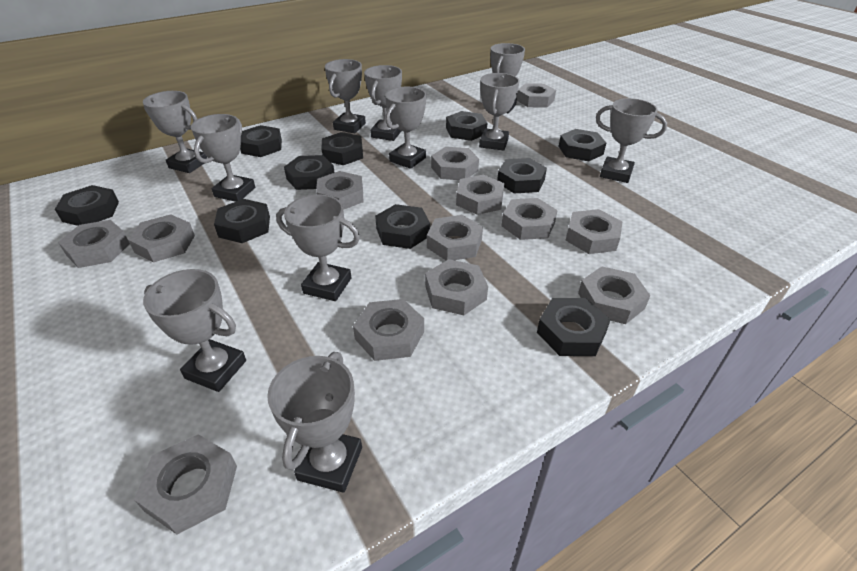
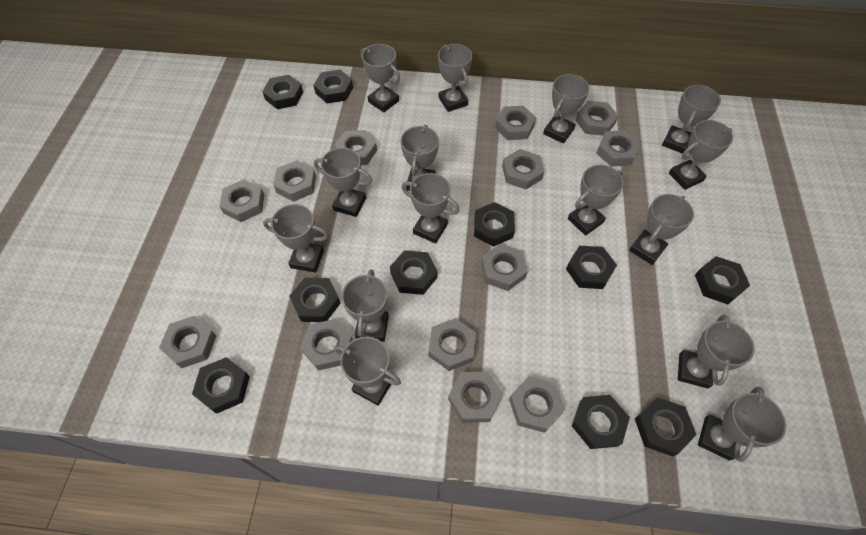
grey trophy: 11 -> 15

